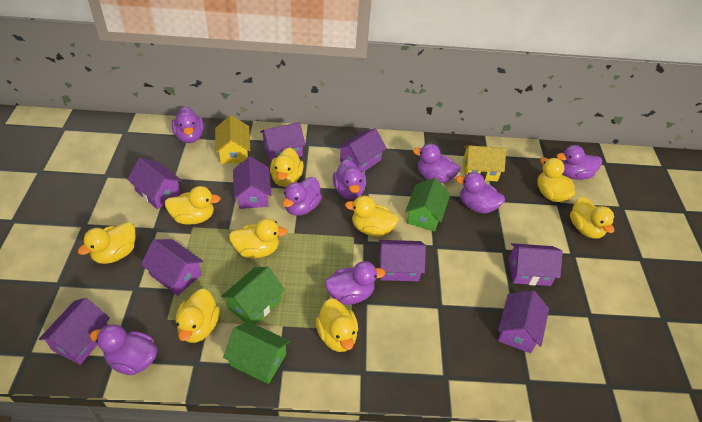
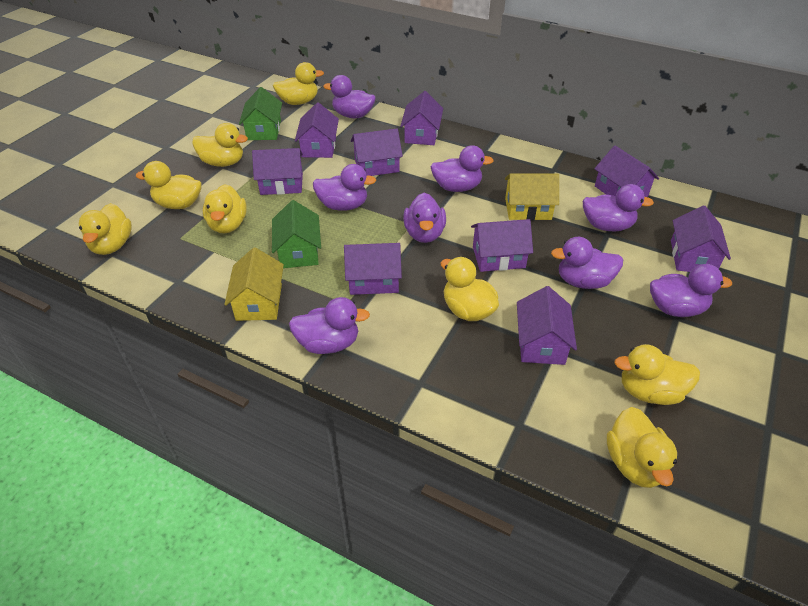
green house: 3 -> 2
yellow duck: 9 -> 8

